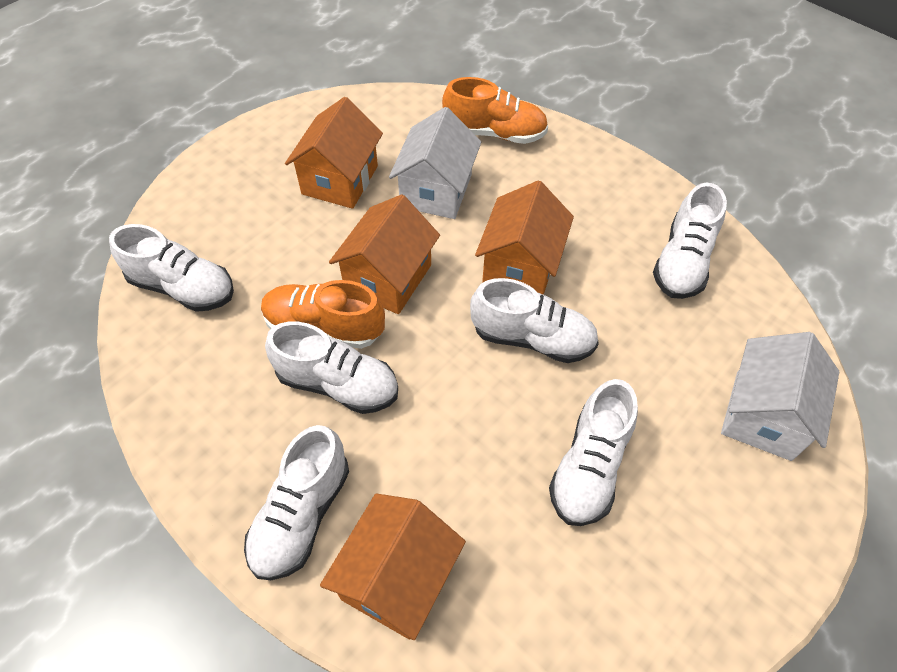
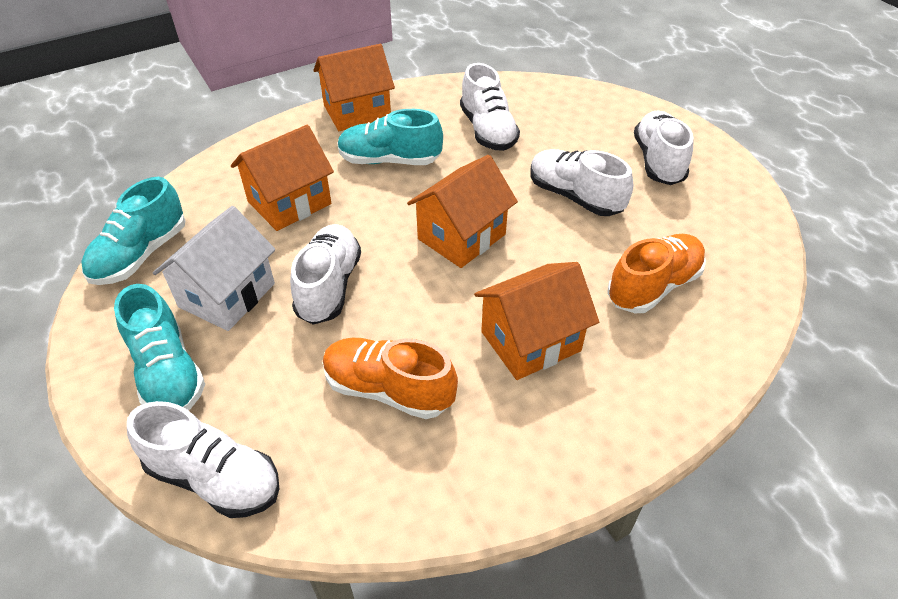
turquoise shoe: 0 -> 3
white house: 2 -> 1
white shoe: 6 -> 5

